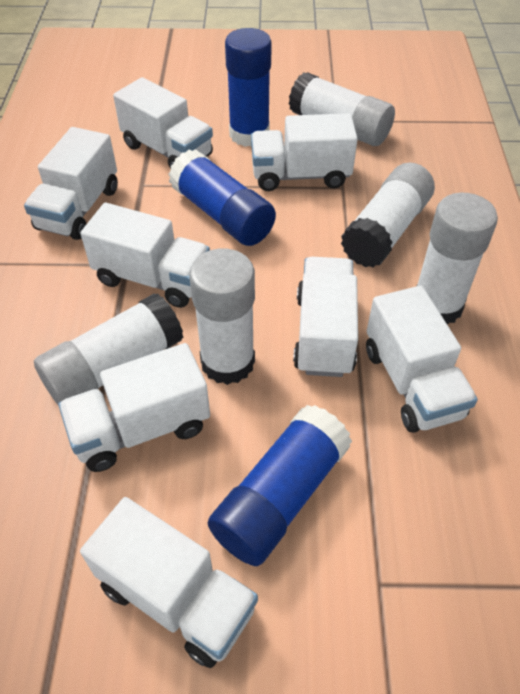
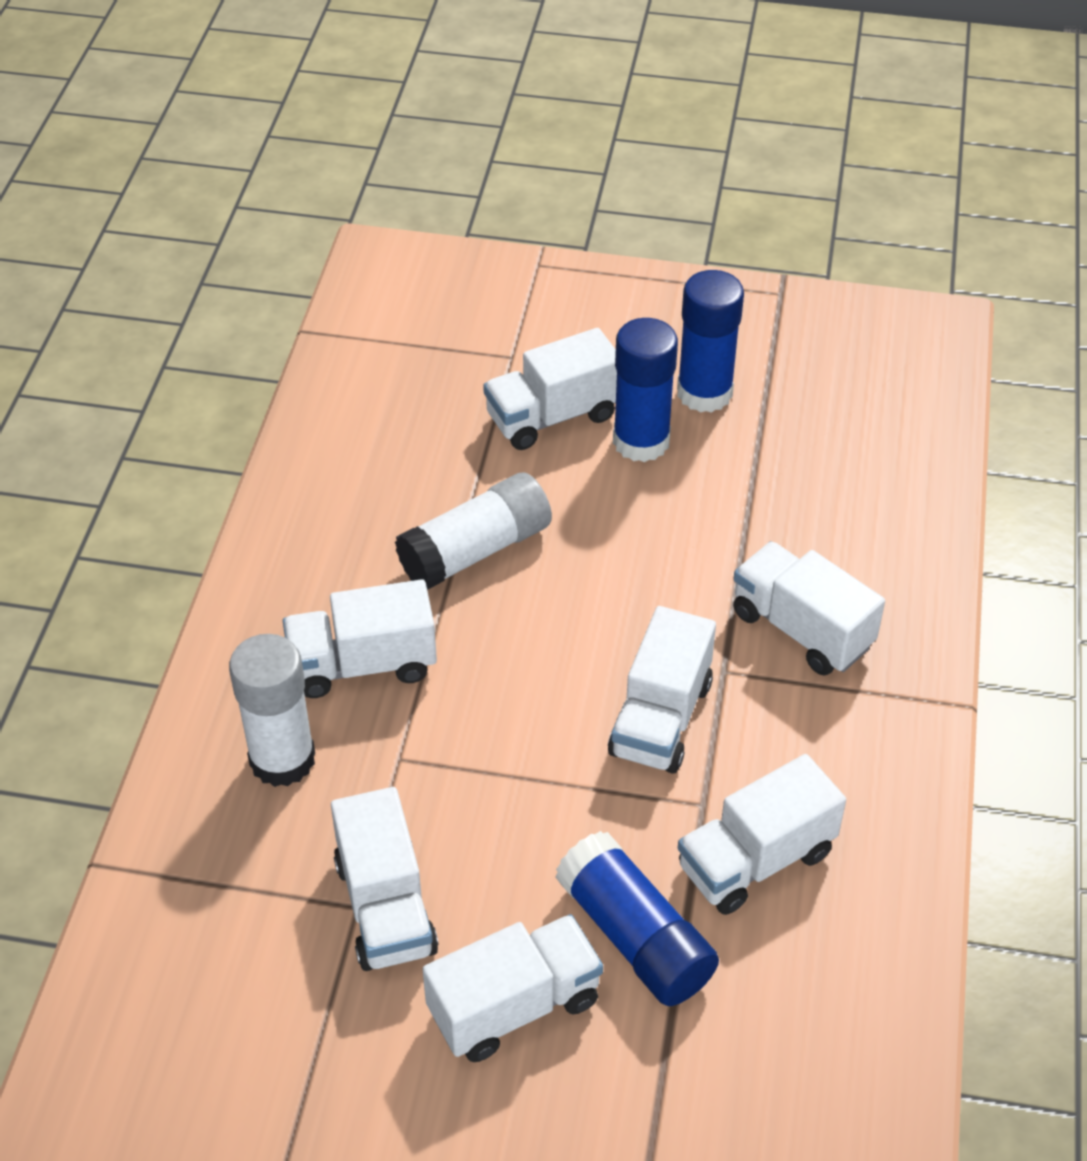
white glue stick: 5 -> 2
white truck: 8 -> 7

